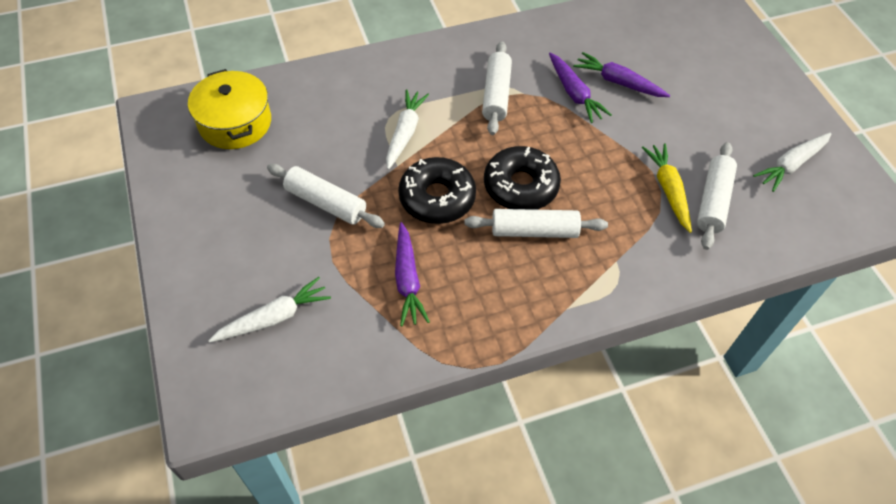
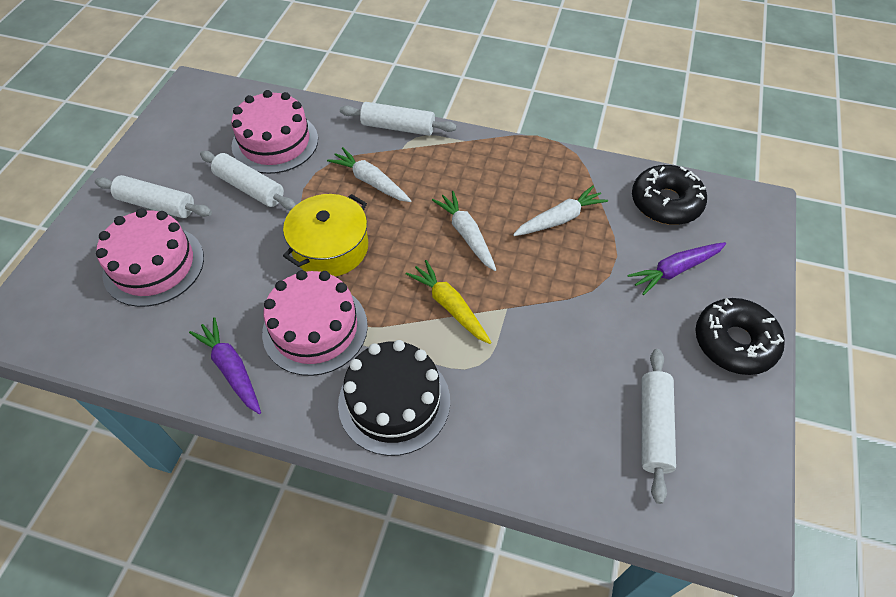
black cake: 0 -> 1
pink cake: 0 -> 3
purple carrot: 3 -> 2

